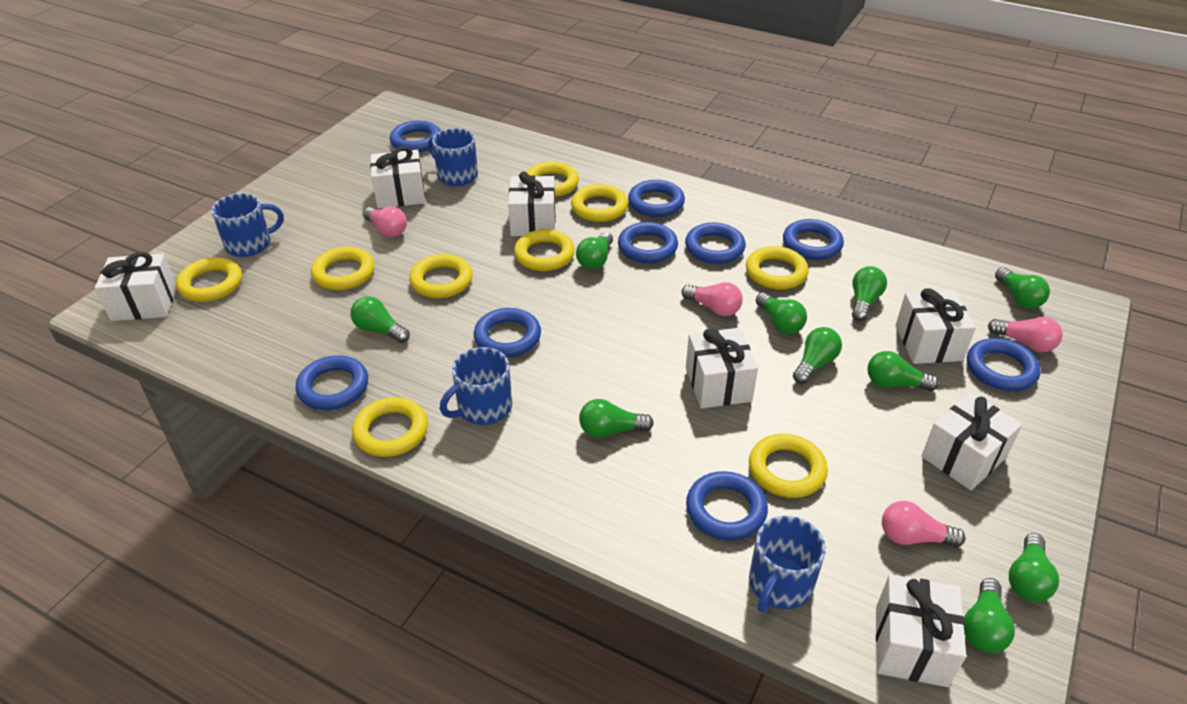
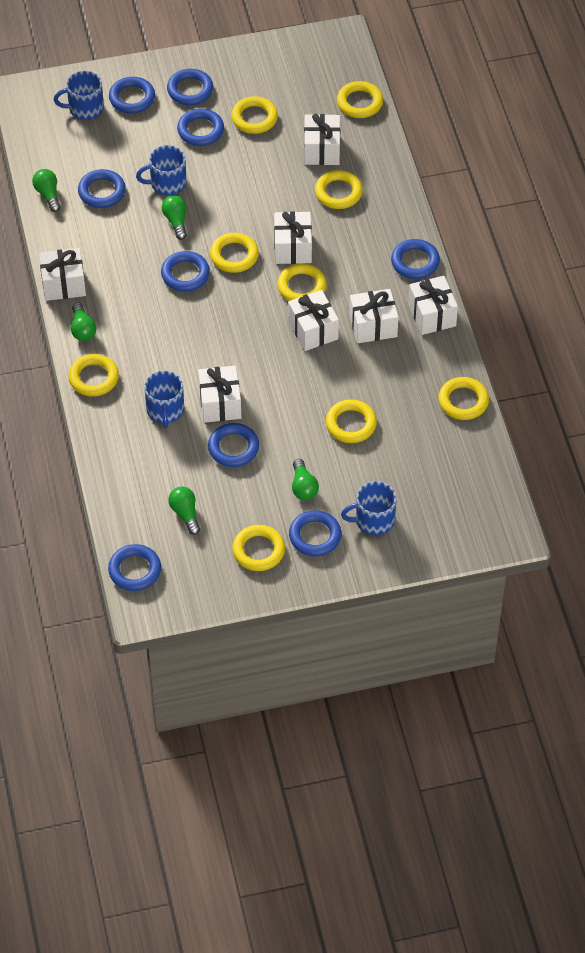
green light bulb: 10 -> 5
pink light bulb: 4 -> 0

